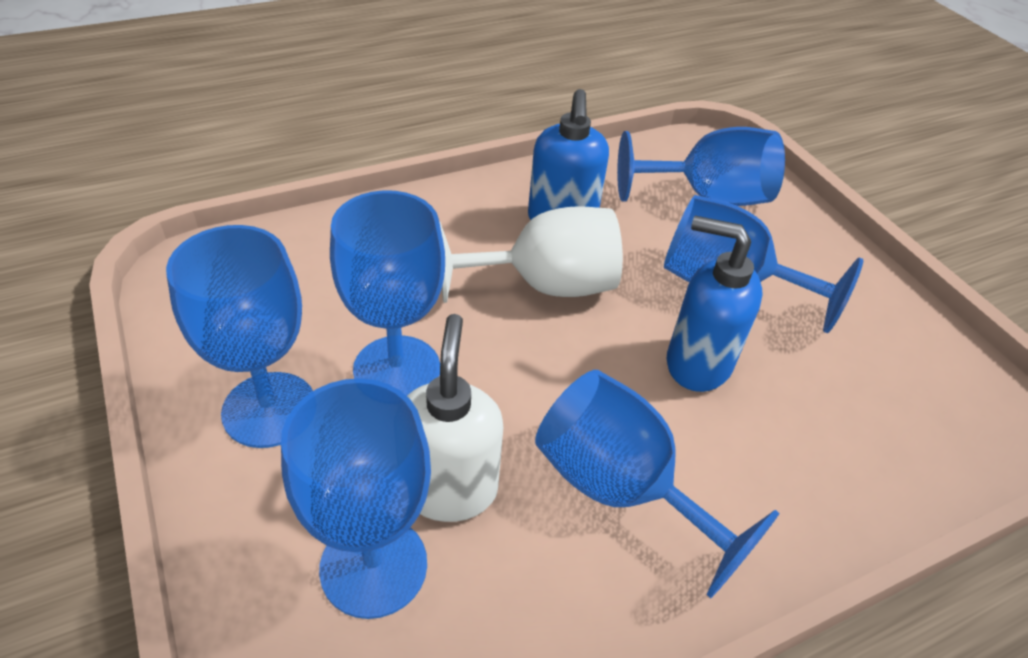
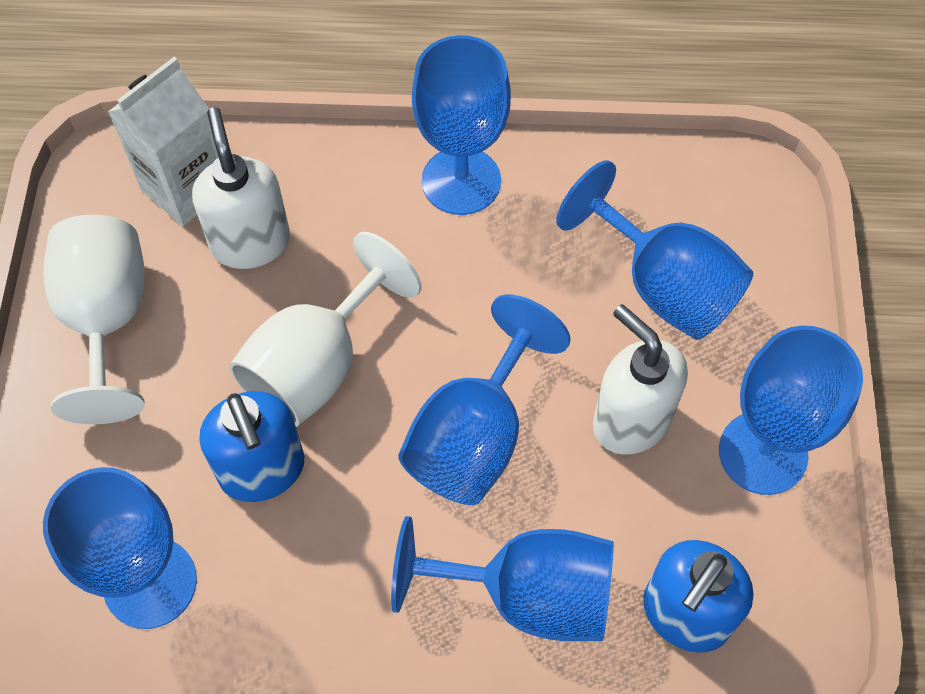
white carton: 0 -> 1
white goblet: 1 -> 2
white soap dispenser: 1 -> 2

